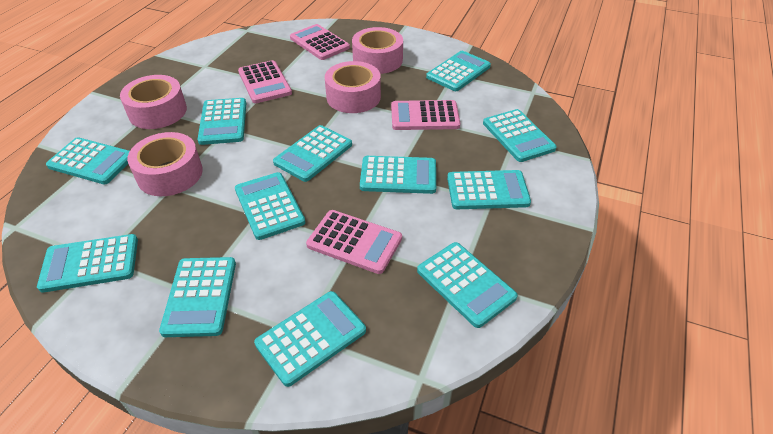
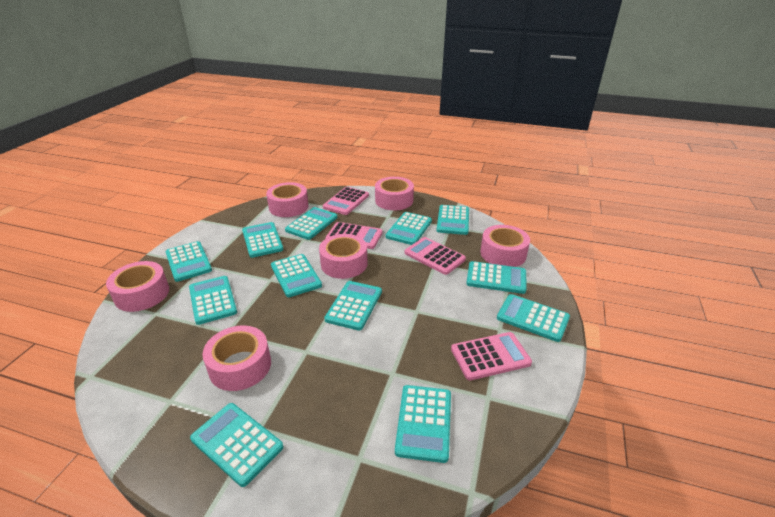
pink tape: 4 -> 6

